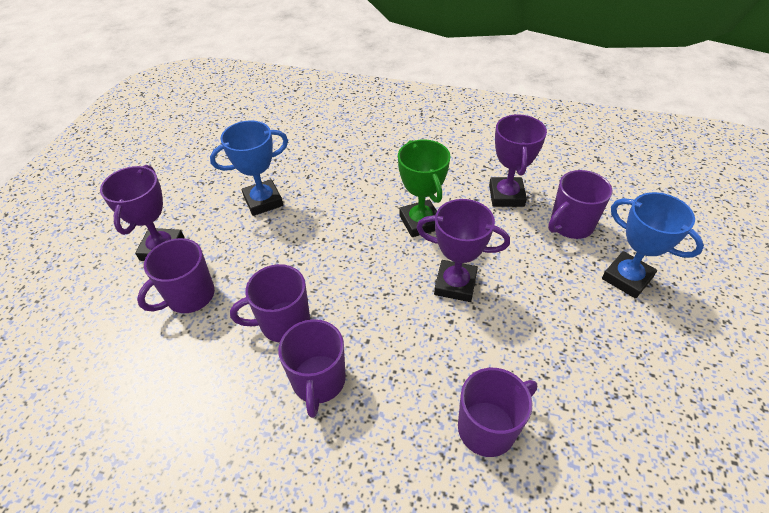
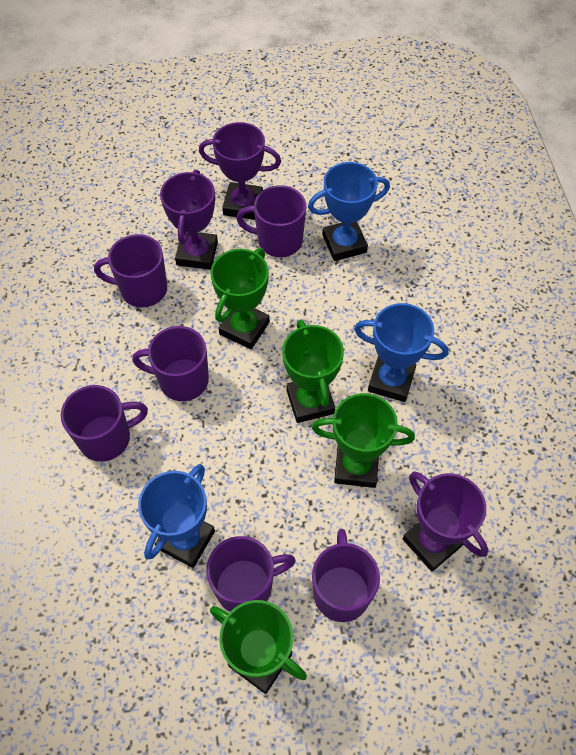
blue trophy: 2 -> 3
green trophy: 1 -> 4
purple mug: 5 -> 6

